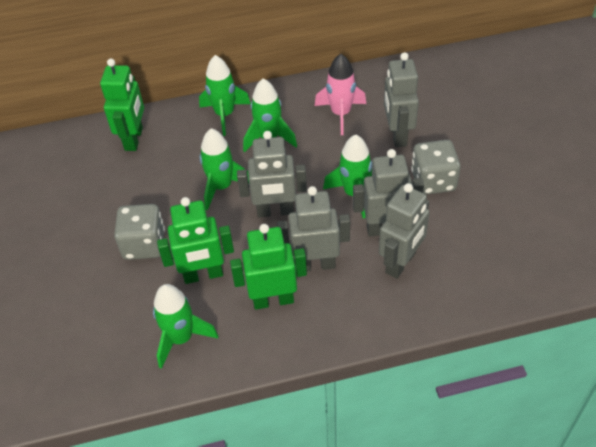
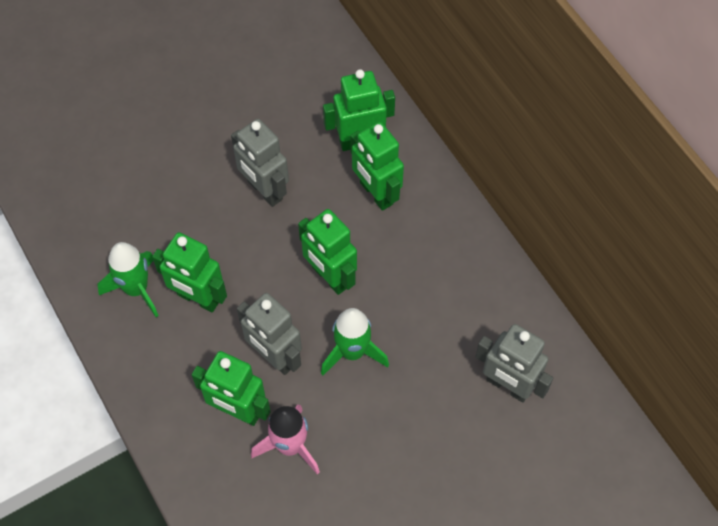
green robot: 3 -> 5
green rocket: 5 -> 2
grey dice: 2 -> 0
grey robot: 5 -> 3

